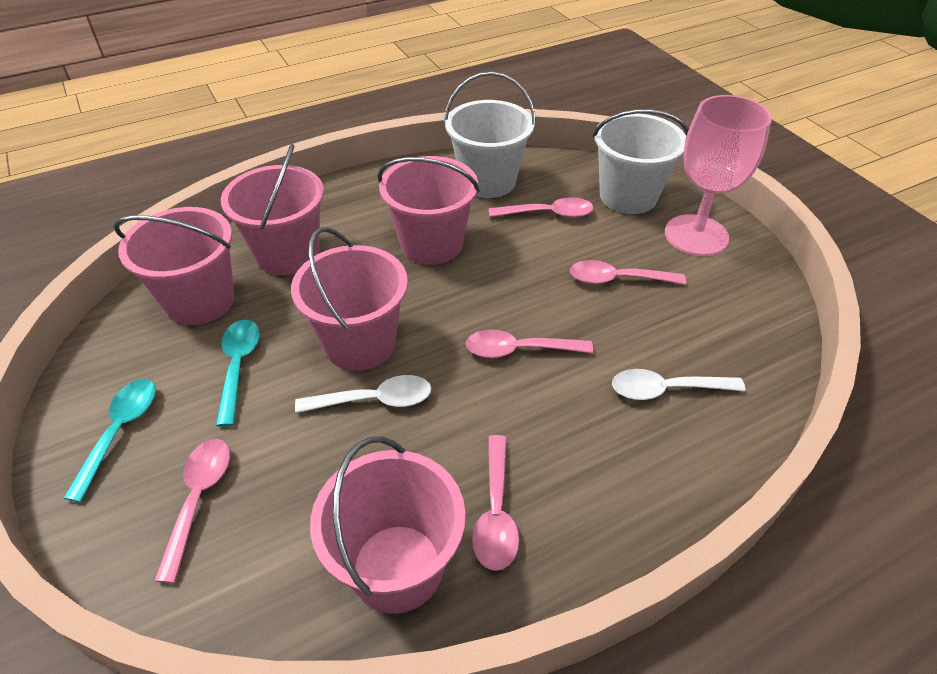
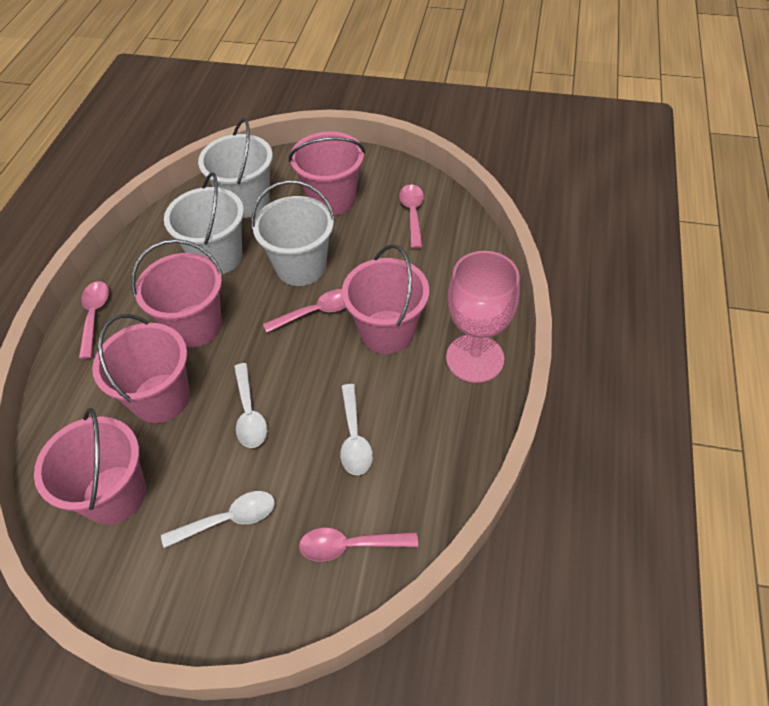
pink spoon: 5 -> 4
turquoise spoon: 2 -> 0
white bucket: 2 -> 3
white spoon: 2 -> 3

